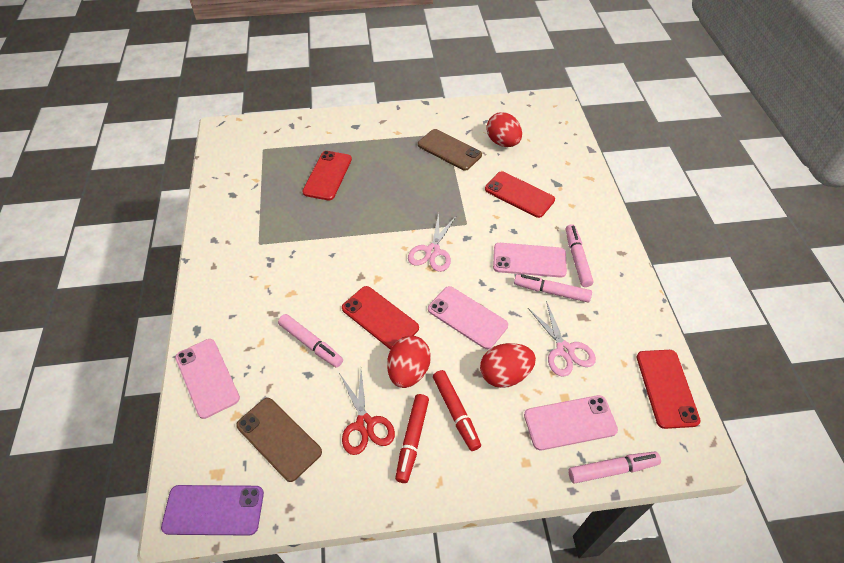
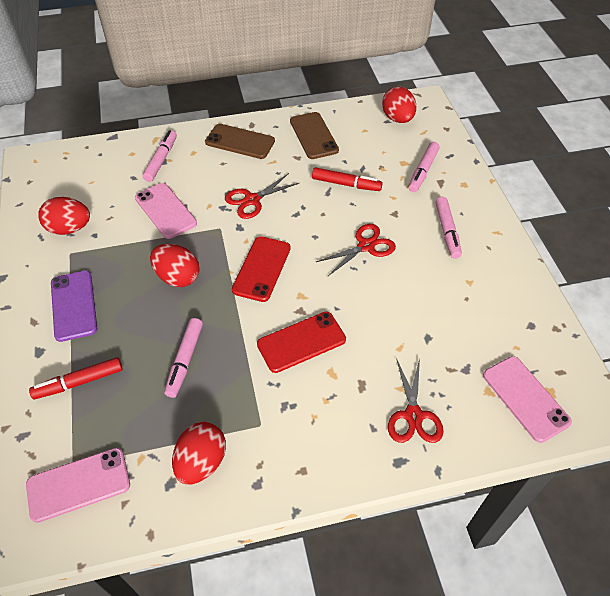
pink phone: 4 -> 3
pink scissors: 2 -> 0
red egg: 3 -> 4
red phone: 4 -> 2
red scissors: 1 -> 3

